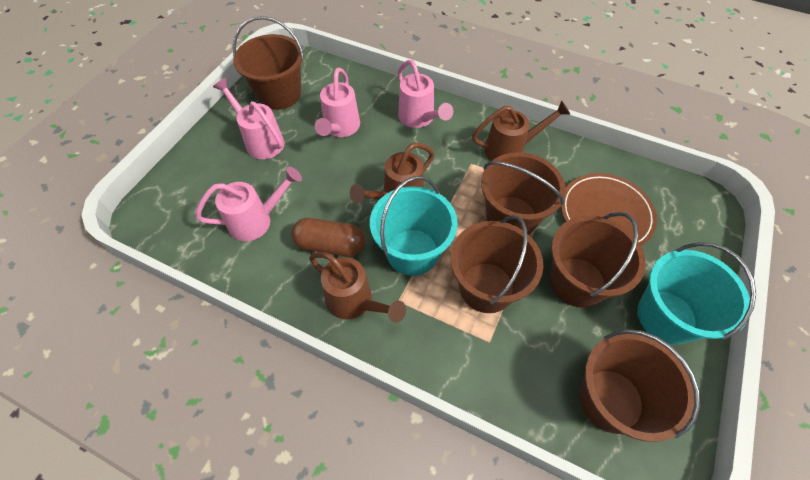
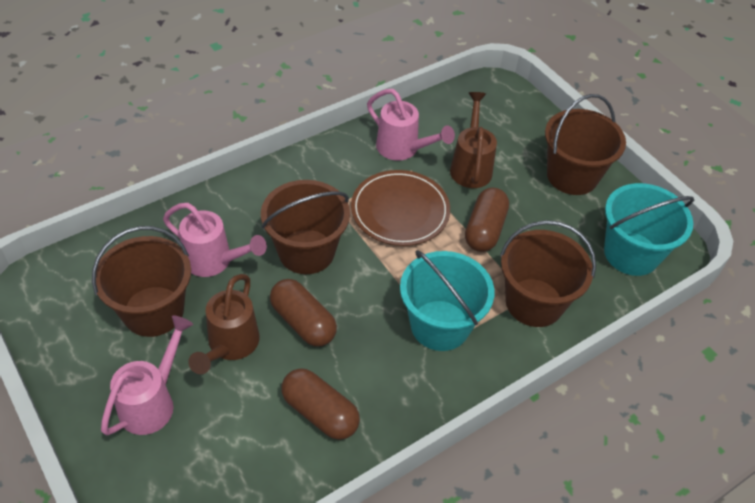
brown bucket: 5 -> 4
brown capsule: 1 -> 3
brown watering can: 3 -> 2
pink watering can: 4 -> 3

